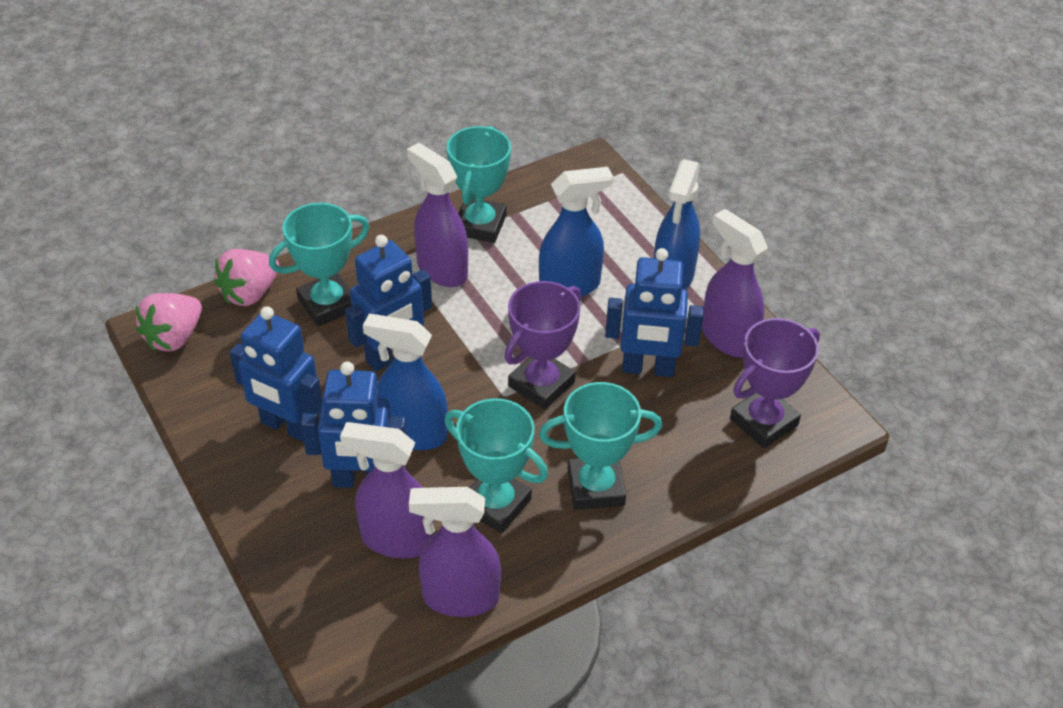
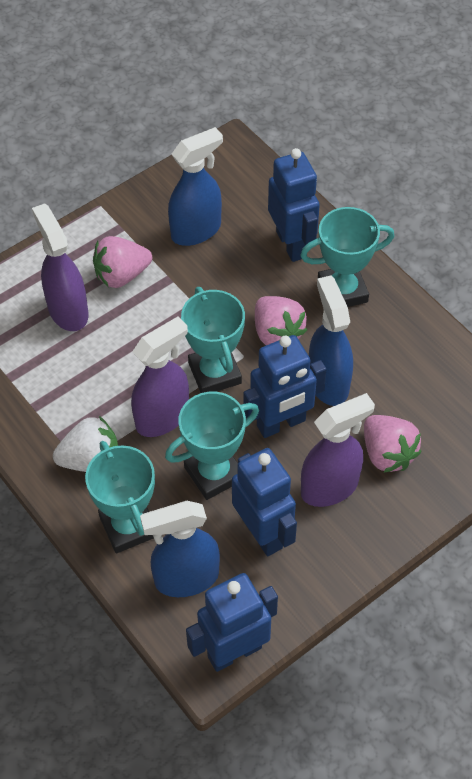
pink strawberry: 2 -> 3
purple spray bottle: 4 -> 3
purple trophy: 2 -> 0
white strawberry: 0 -> 1

